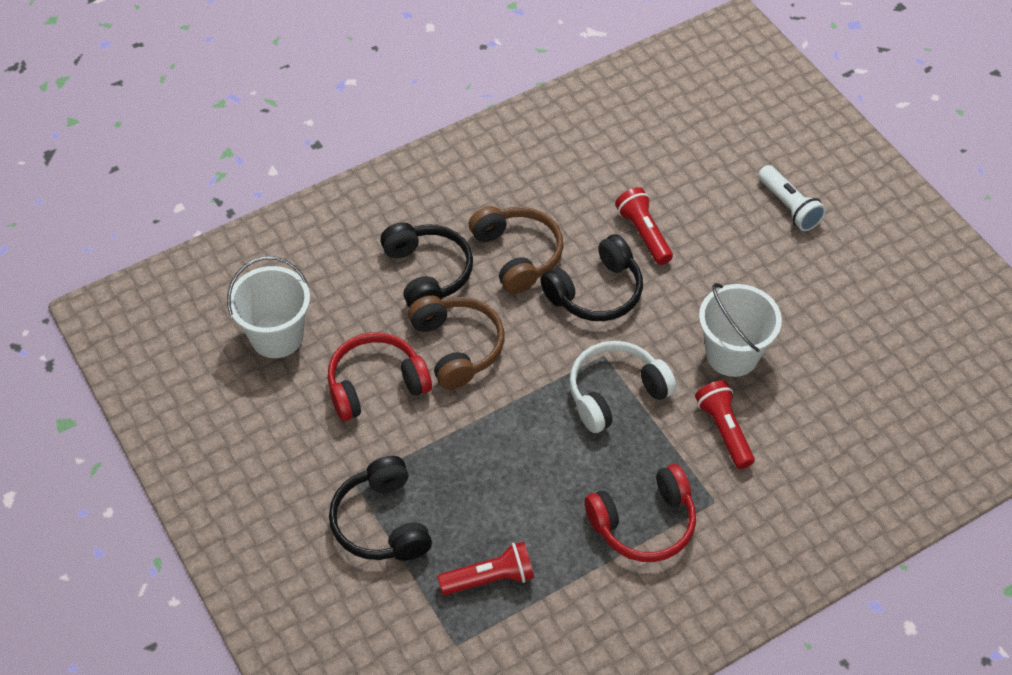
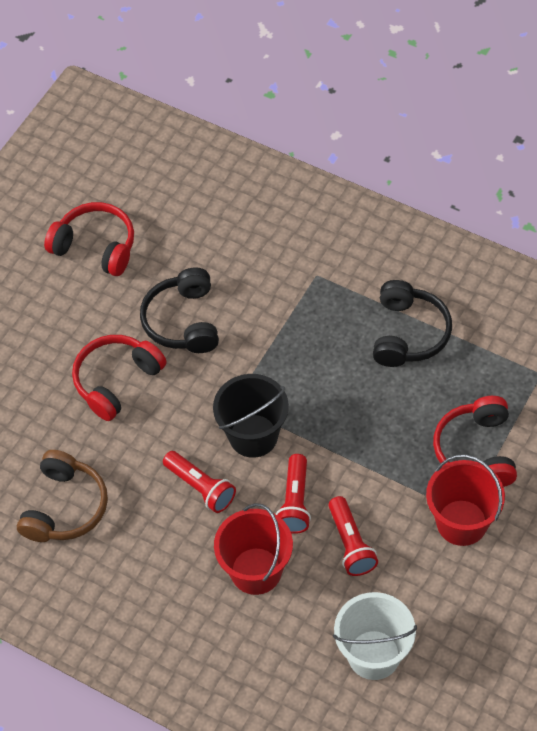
black bucket: 0 -> 1
black headphones: 3 -> 2
brown headphones: 2 -> 1
red bucket: 0 -> 2
red headphones: 2 -> 3
white bucket: 2 -> 1
white flashlight: 1 -> 0
white headphones: 1 -> 0

